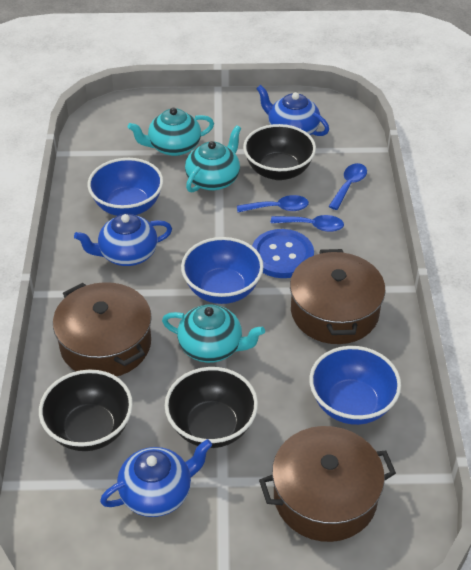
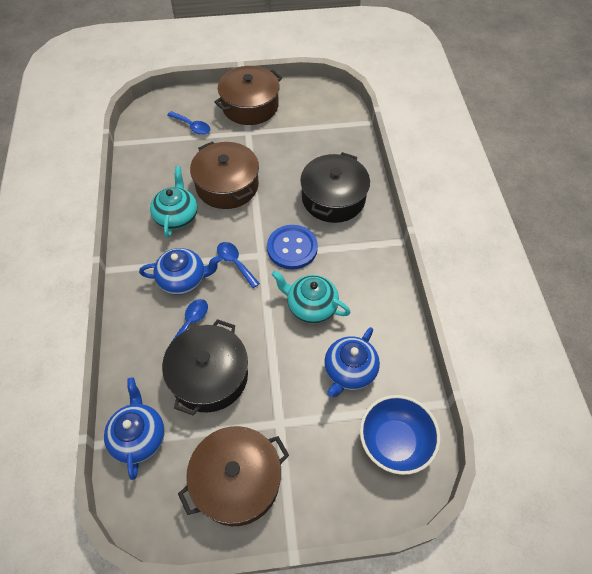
black bowl: 3 -> 0
black pot: 0 -> 2
blue bowl: 3 -> 1
turquoise teapot: 3 -> 2

